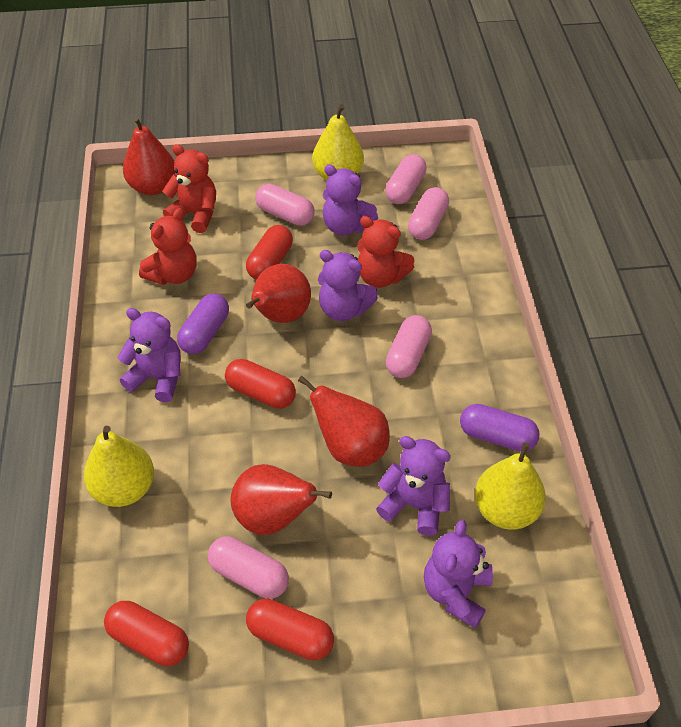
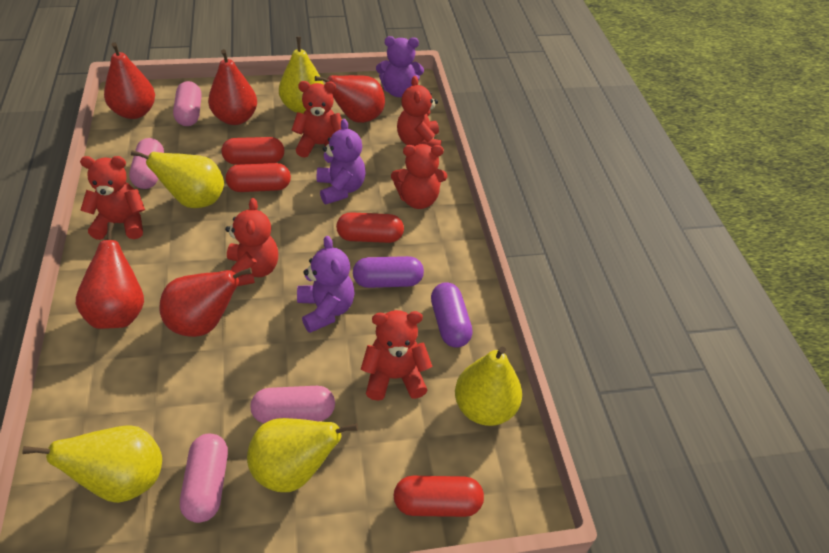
pink capsule: 5 -> 4
purple teddy bear: 5 -> 3
red pear: 4 -> 5
red teddy bear: 3 -> 6
yellow pear: 3 -> 5

